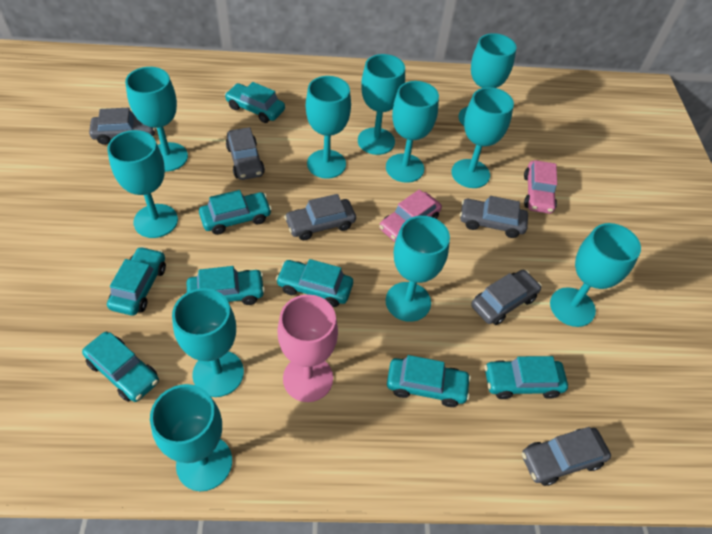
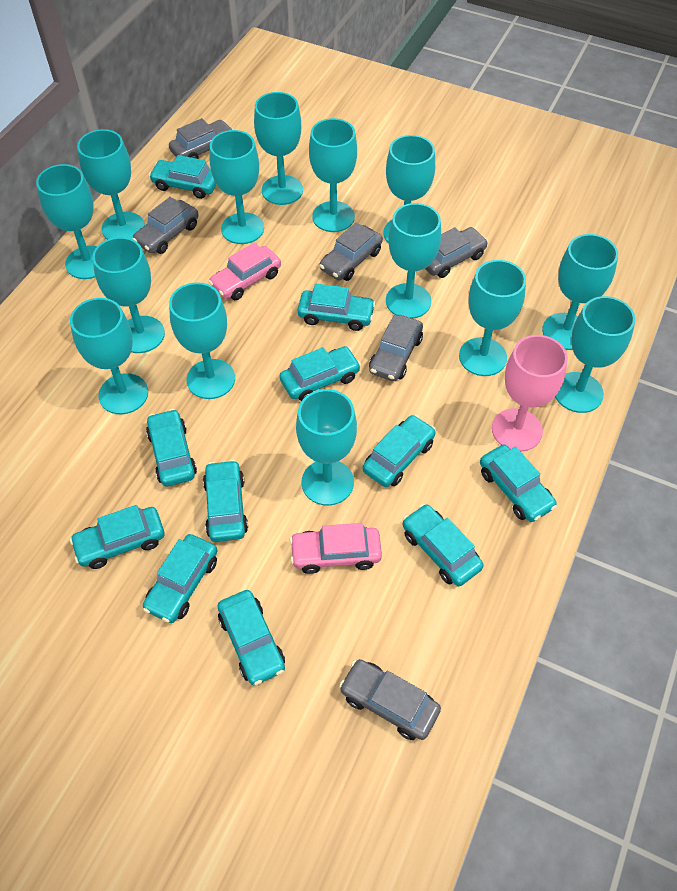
turquoise car: 8 -> 11
turquoise goblet: 11 -> 14

